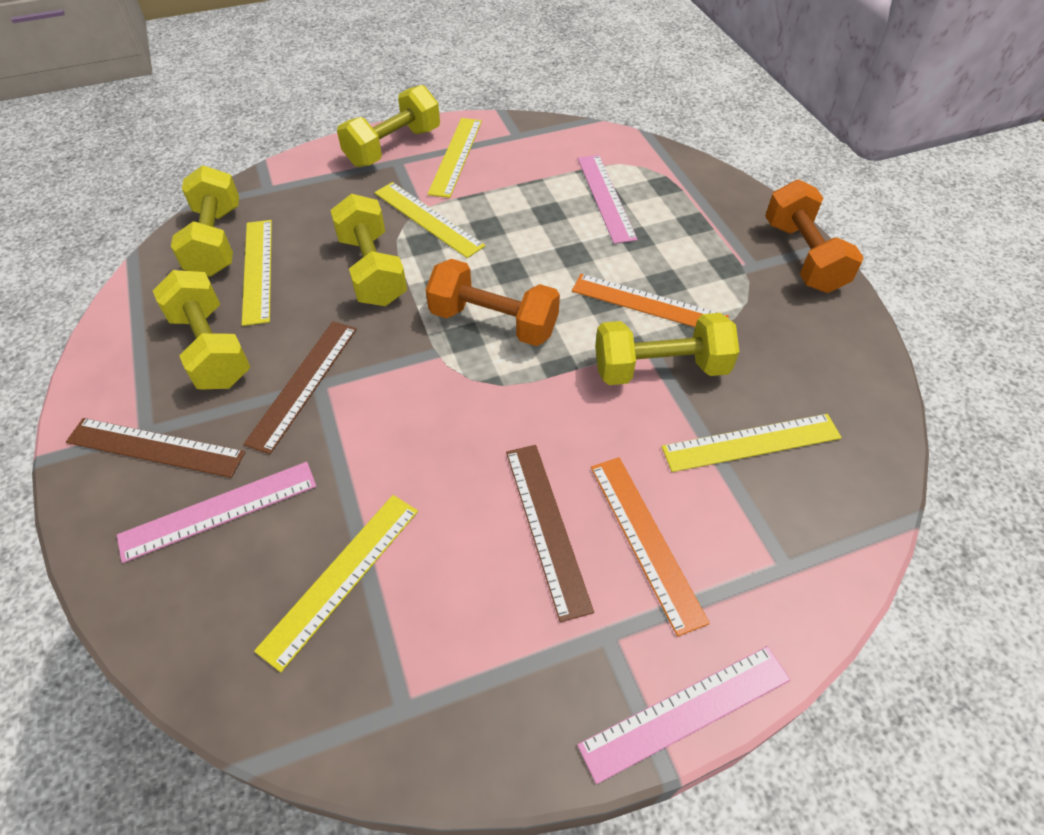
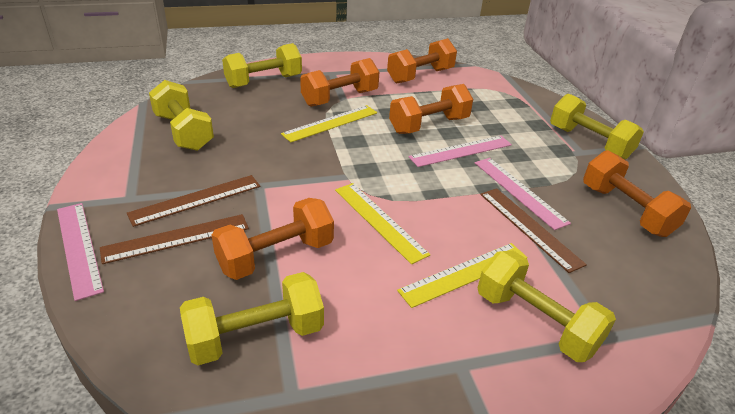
orange dumbbell: 2 -> 5
orange ruler: 2 -> 0
yellow ruler: 5 -> 3

